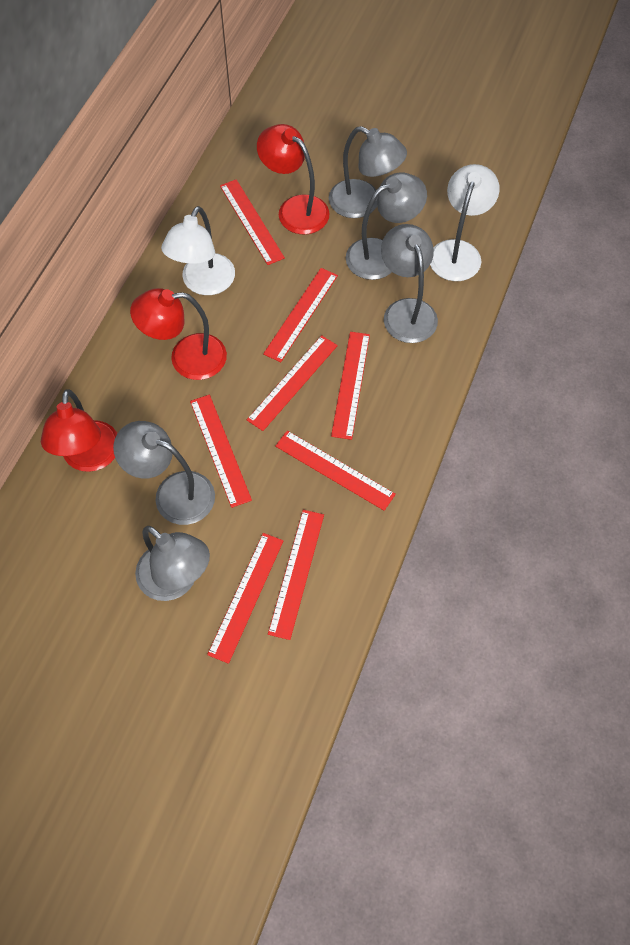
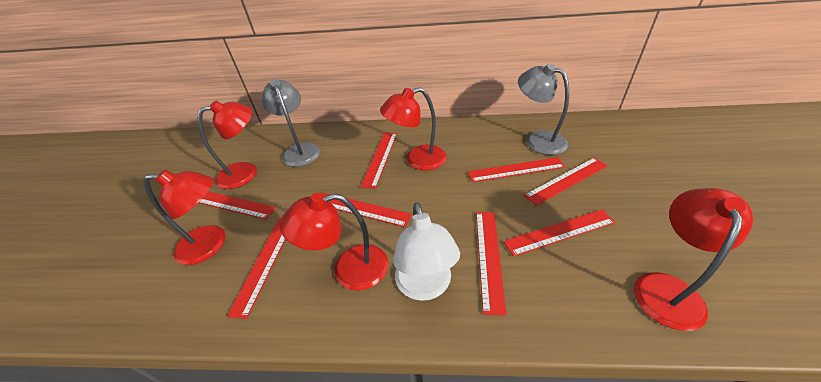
grey lamp: 5 -> 2
red lamp: 3 -> 5
white lamp: 2 -> 1

